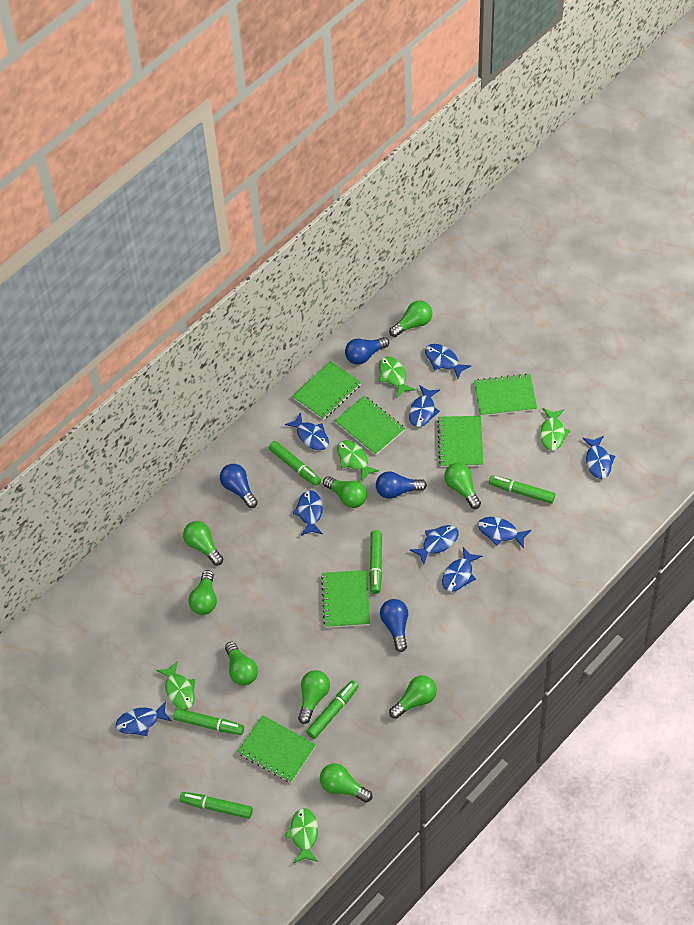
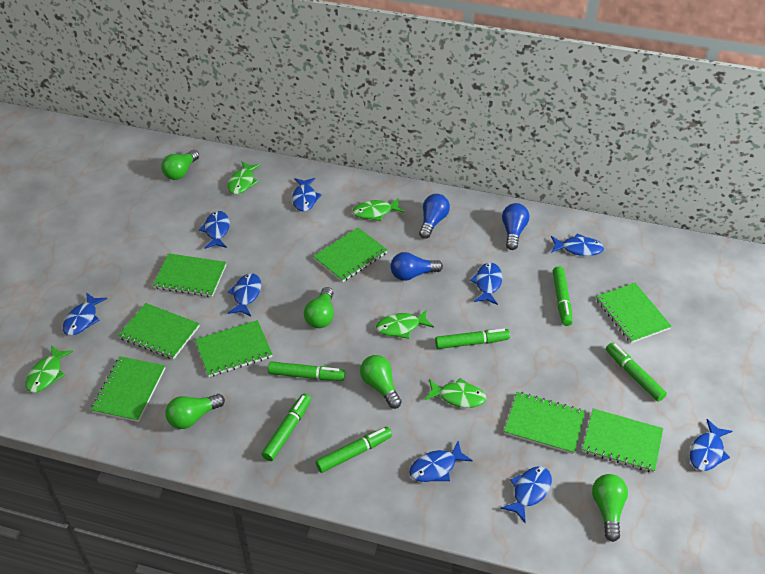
blue light bulb: 4 -> 3
green light bulb: 9 -> 5
green notebook: 6 -> 8

